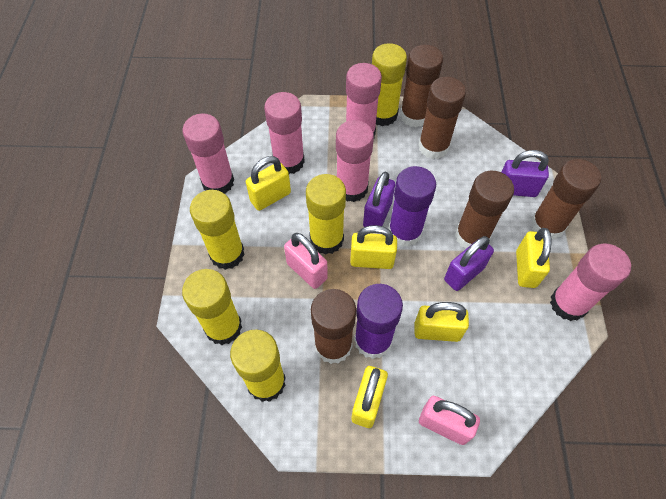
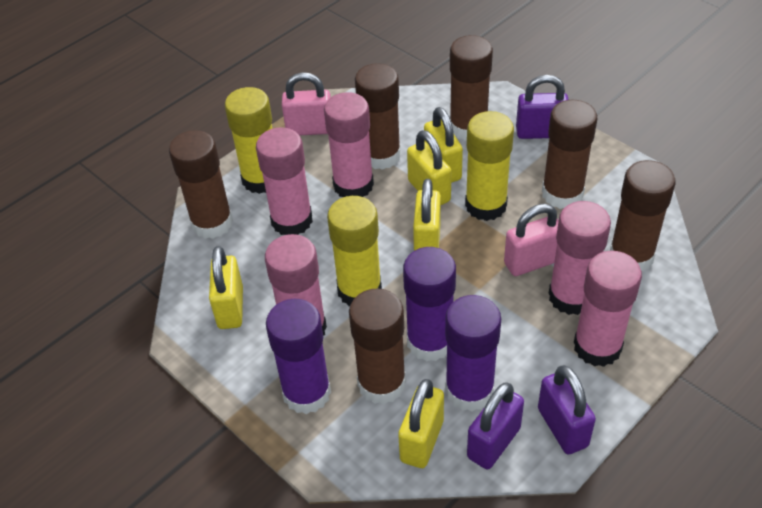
brown glue stick: 5 -> 6
purple glue stick: 2 -> 3
yellow glue stick: 5 -> 3

